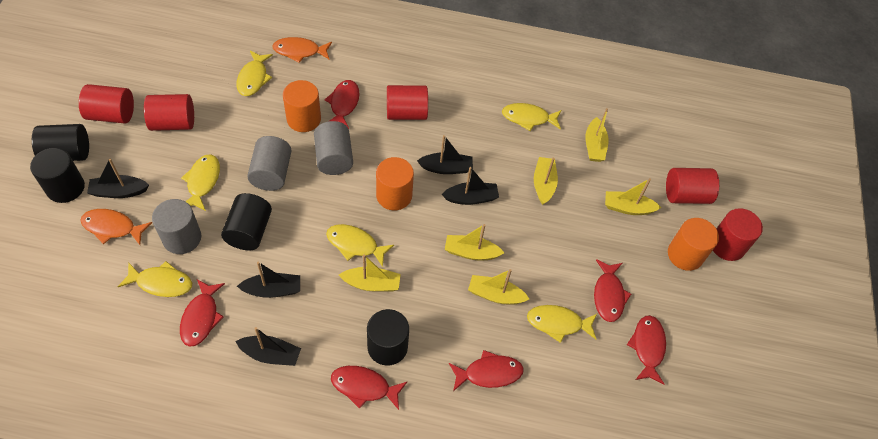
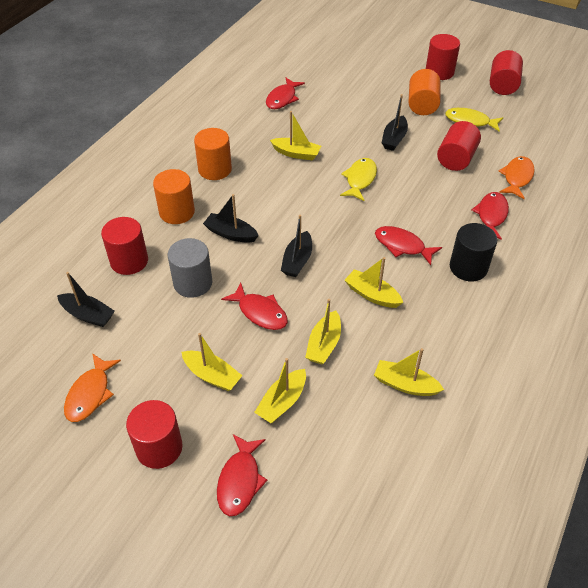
black boat: 5 -> 4
black cylinder: 4 -> 1
grey cylinder: 3 -> 1
red fish: 6 -> 5
yellow fish: 6 -> 2

